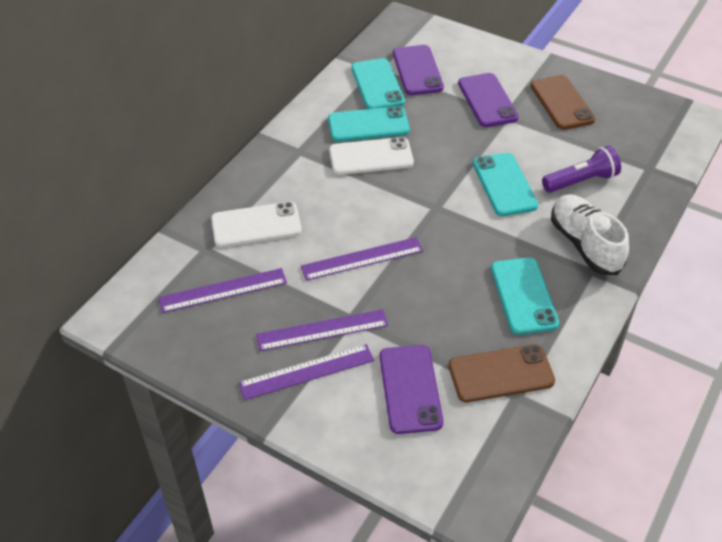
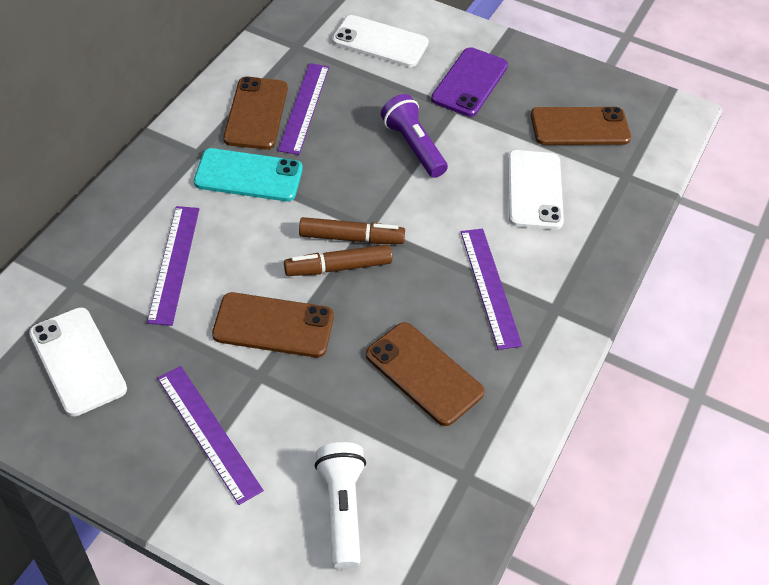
brown marker: 0 -> 2
brown phone: 2 -> 4
purple phone: 3 -> 1
turquoise phone: 4 -> 1
white flashlight: 0 -> 1
white phone: 2 -> 3
white shoe: 1 -> 0

